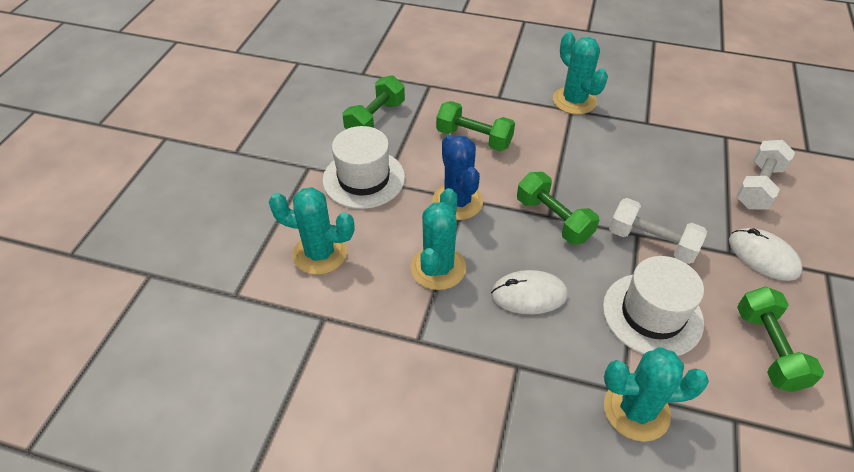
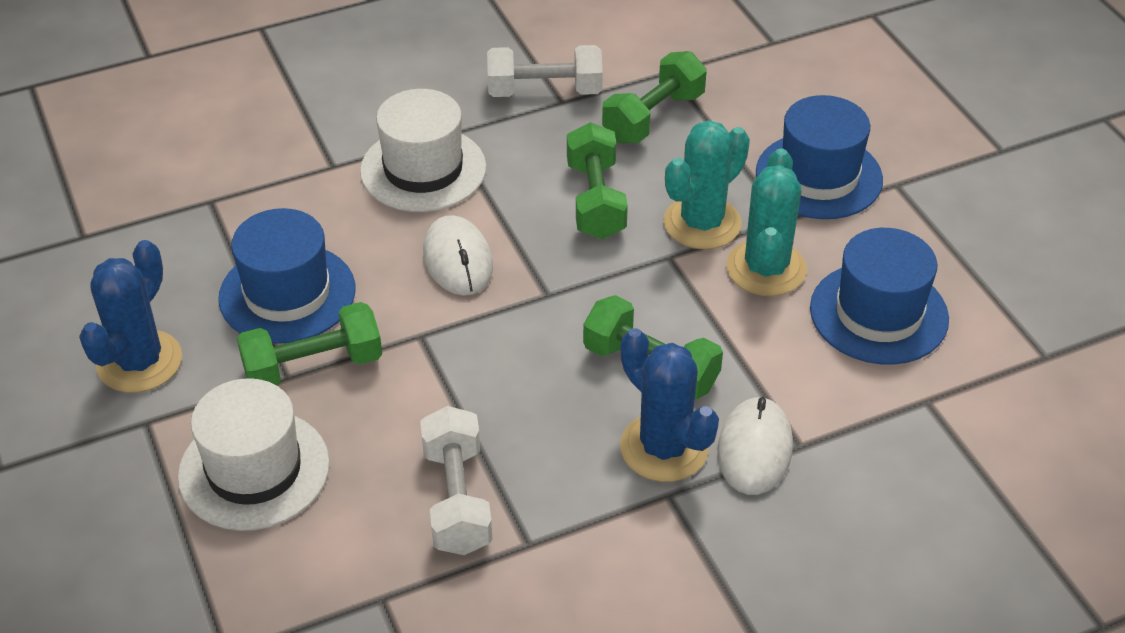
blue cactus: 1 -> 2
blue hat: 0 -> 3
turquoise cactus: 4 -> 2

